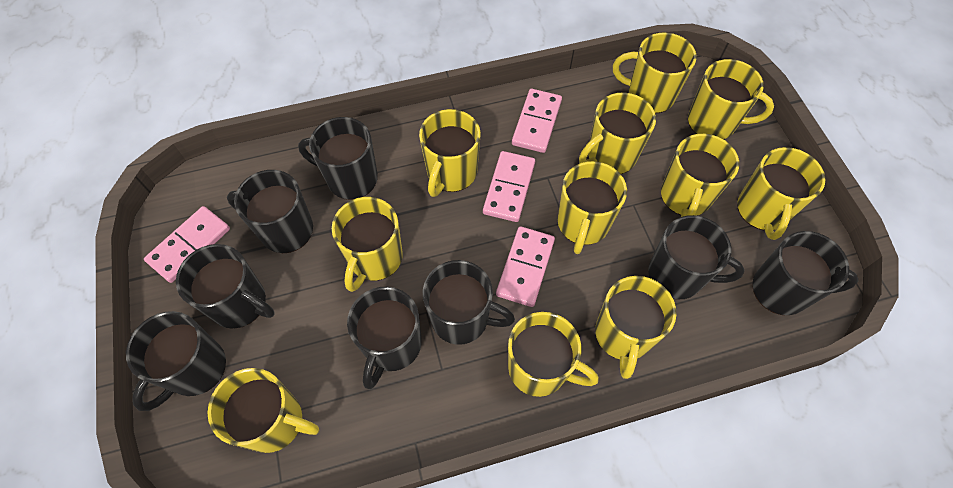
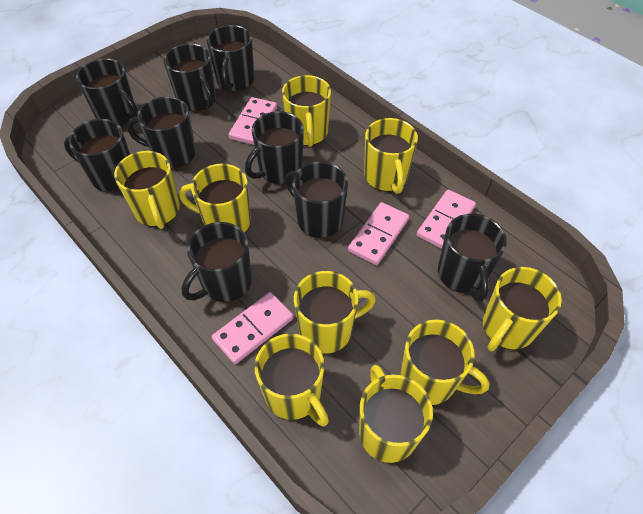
black mug: 8 -> 9
yellow mug: 11 -> 9

